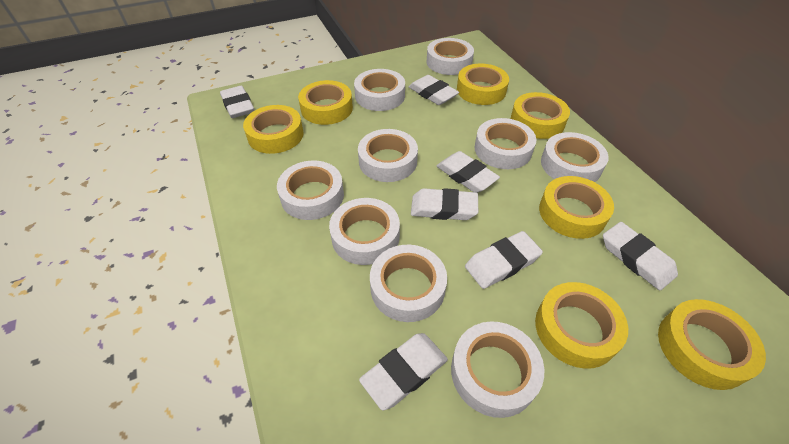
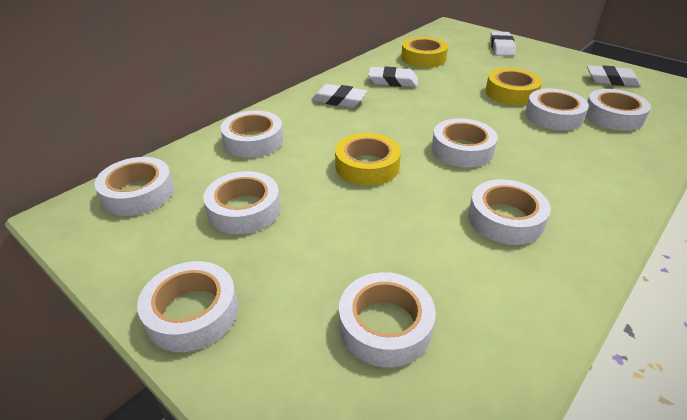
white eraser: 7 -> 4
yellow tape: 7 -> 3

